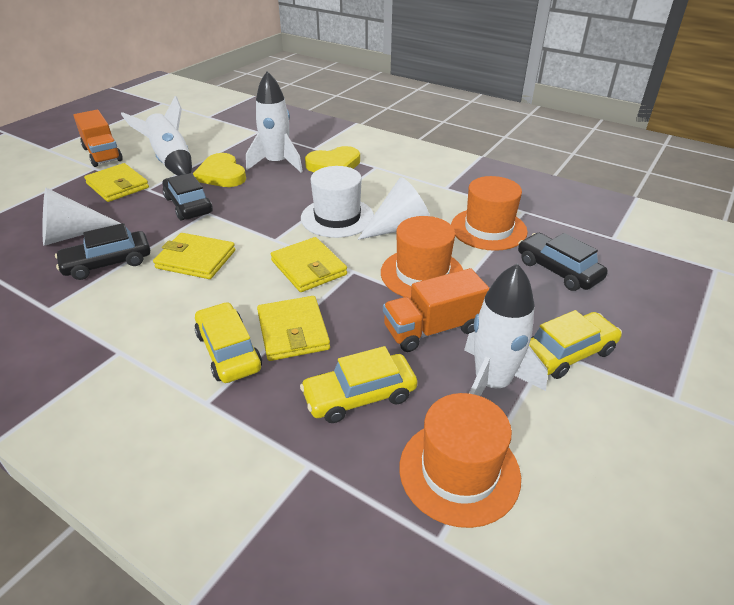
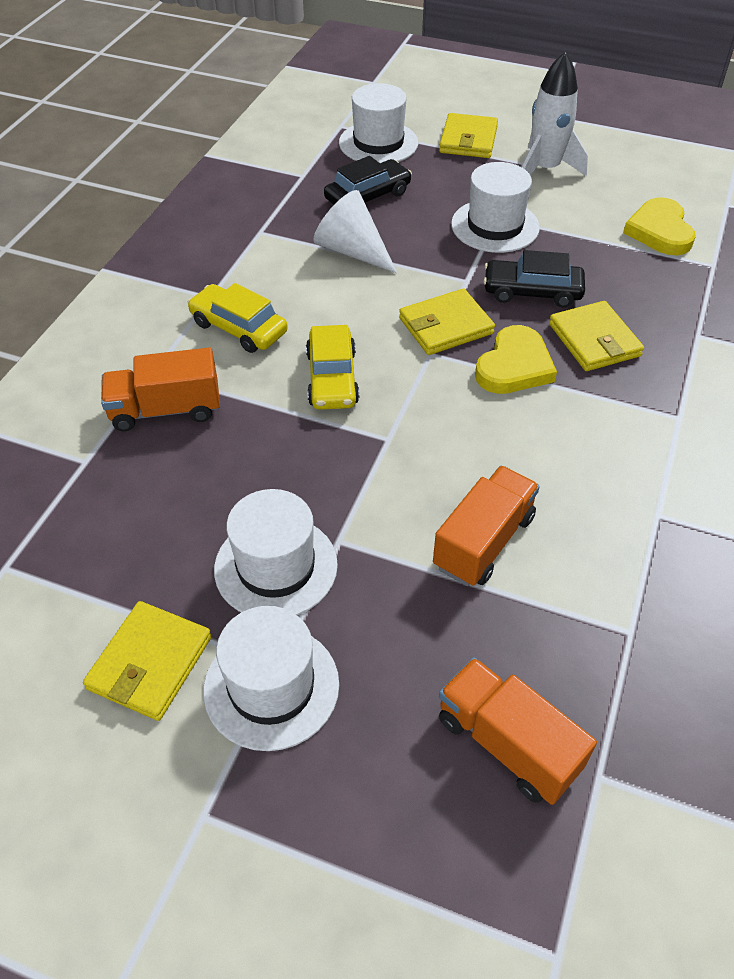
black car: 3 -> 2
orange hat: 3 -> 0
orange truck: 2 -> 3
white cone: 2 -> 1
white hat: 1 -> 4
white rocket: 3 -> 1
yellow car: 3 -> 2

